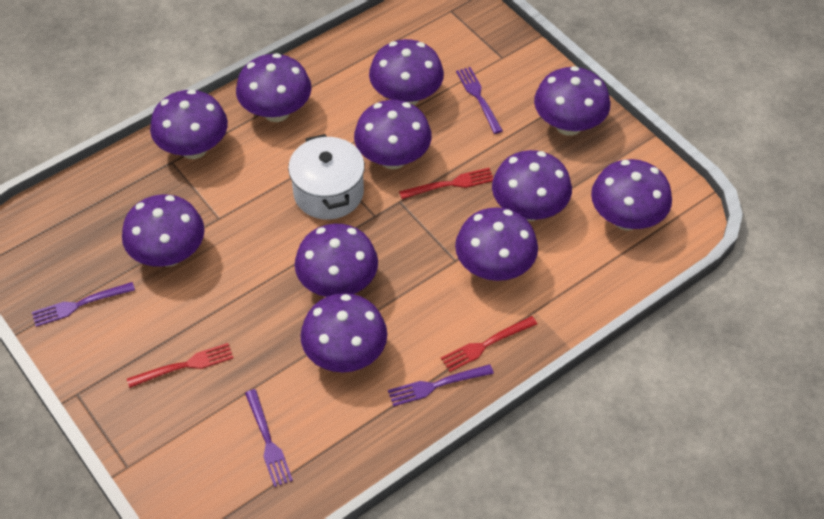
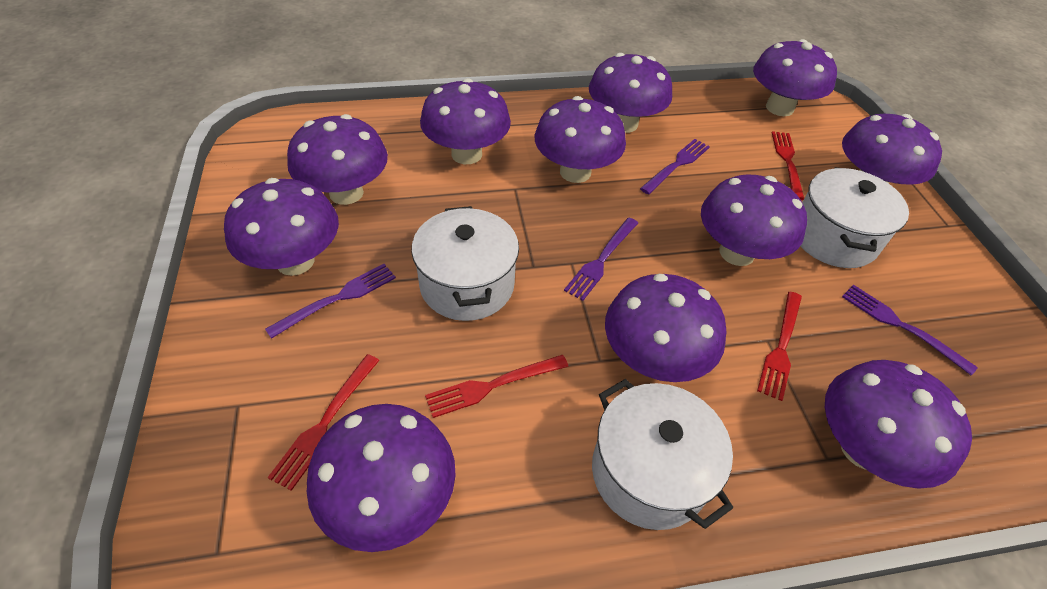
red fork: 3 -> 4
white pot: 1 -> 3

